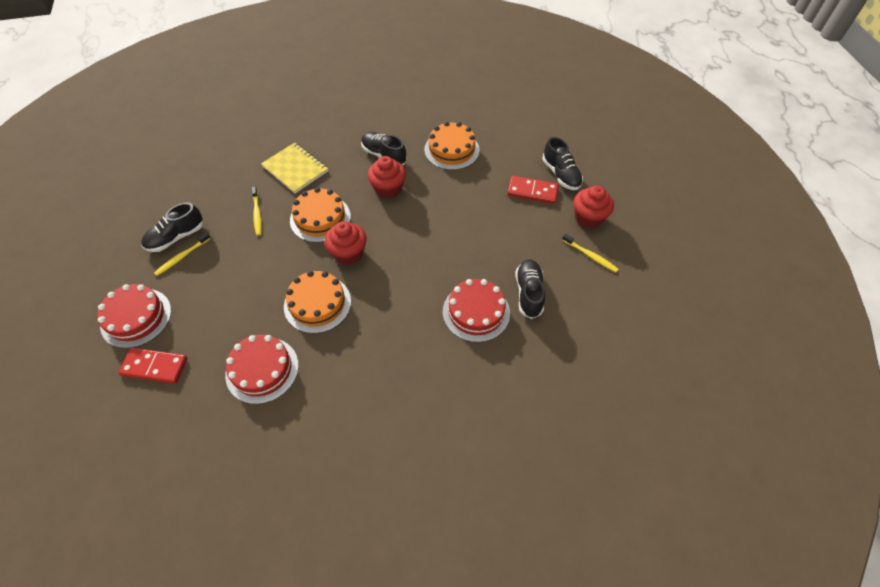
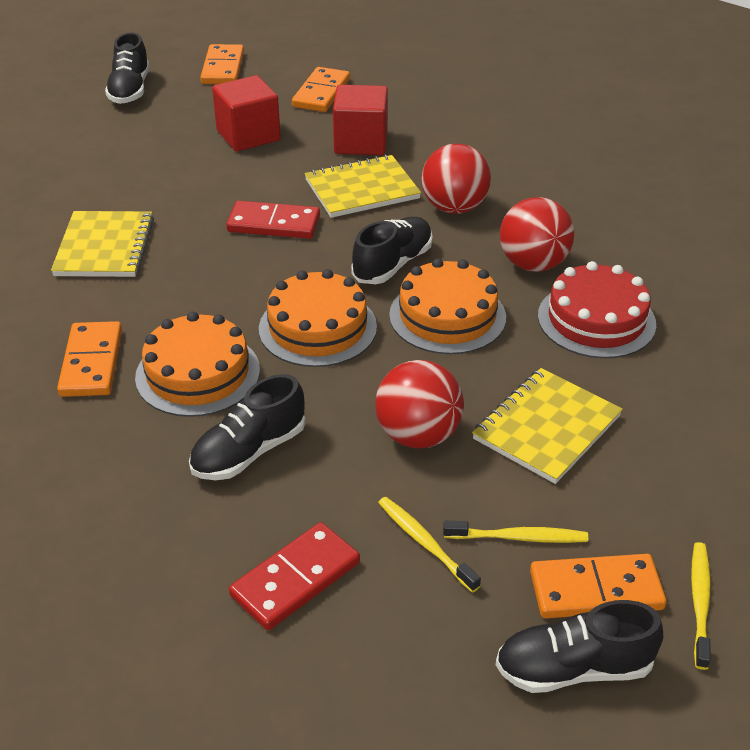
orange domino: 0 -> 4
red ball: 0 -> 3
red cake: 3 -> 1
red cube: 0 -> 2
red cupcake: 3 -> 0
yellow notebook: 1 -> 3

